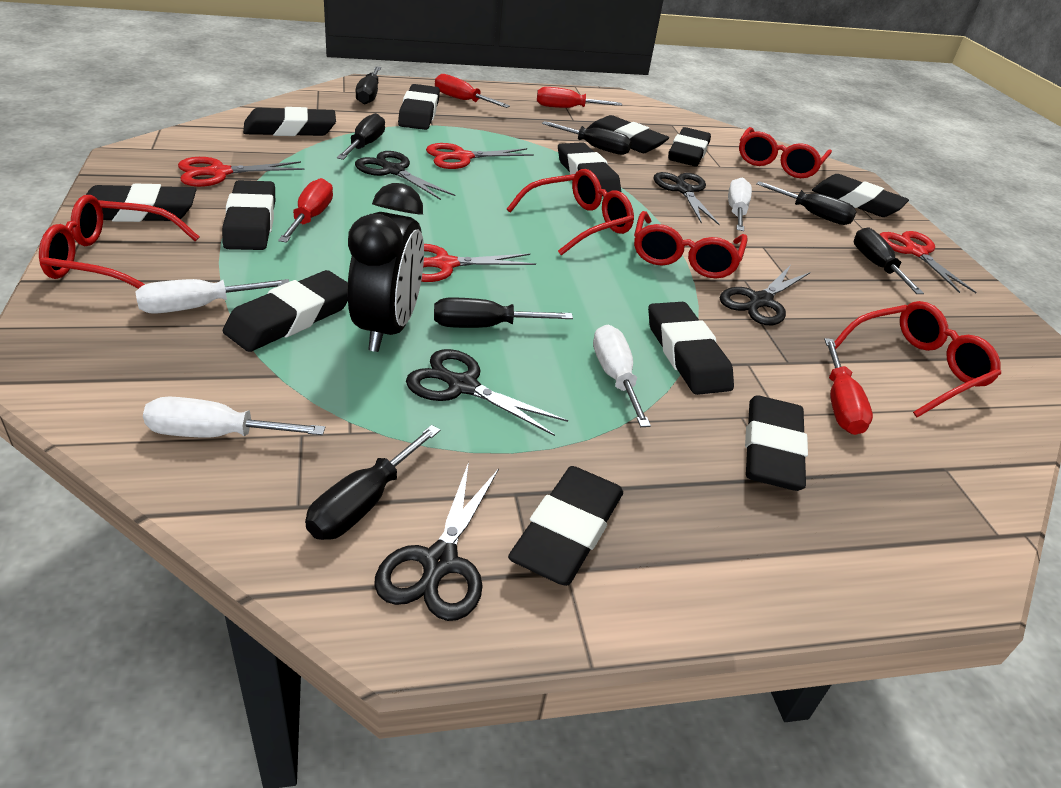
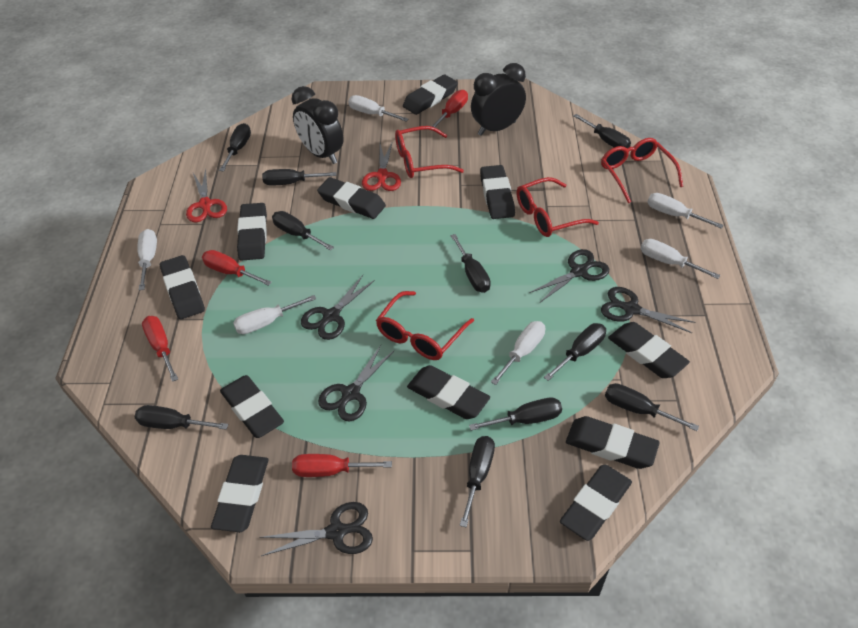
black clock: 1 -> 2
black eraser: 12 -> 11
black screwdriver: 7 -> 10
red glasses: 5 -> 4
red scissors: 4 -> 2
white screwdriver: 4 -> 6

